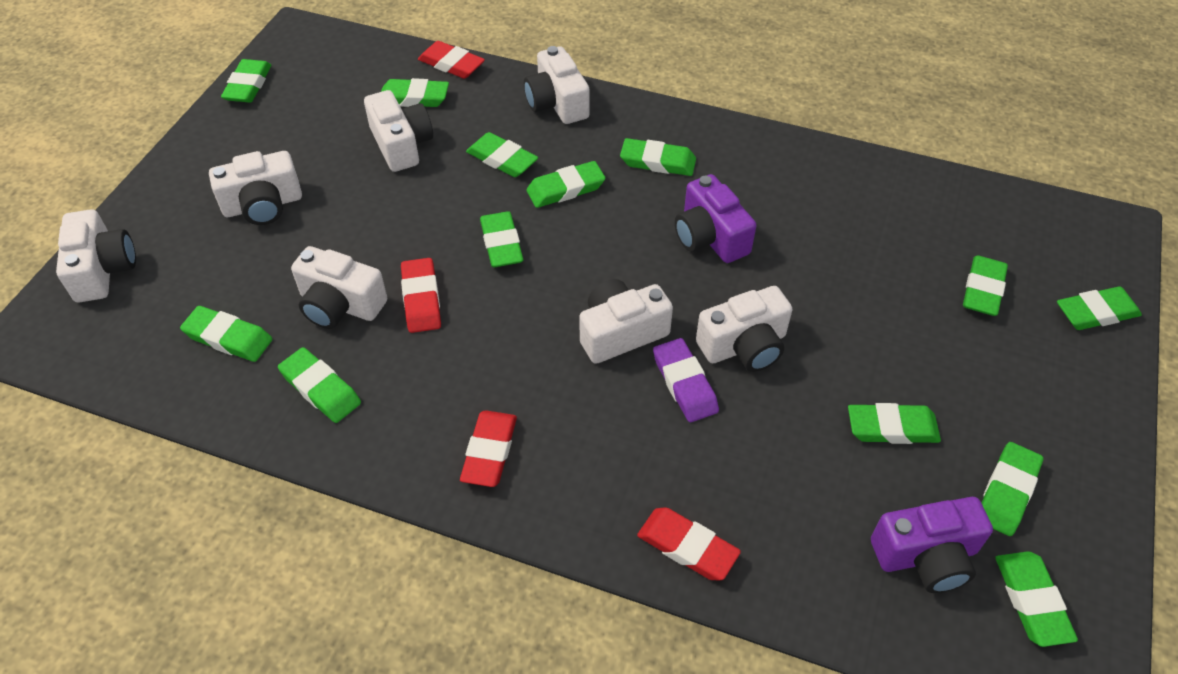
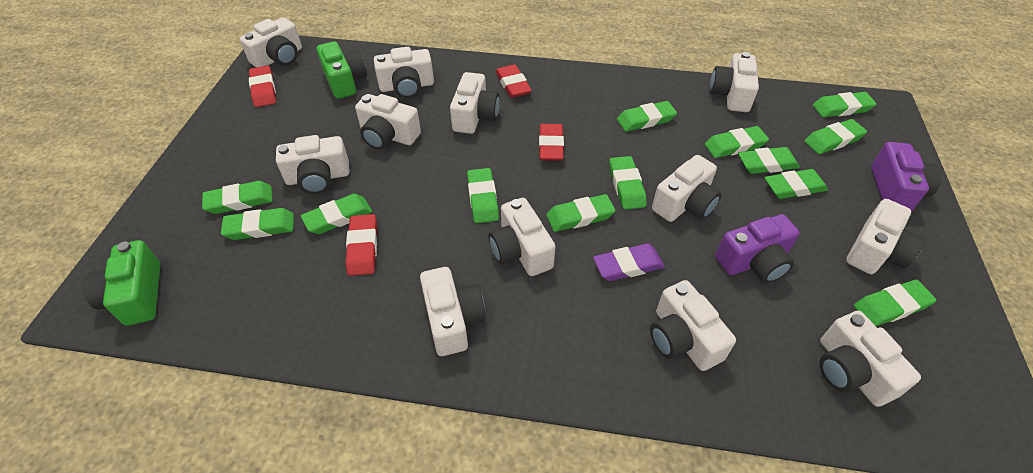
green camera: 0 -> 2
white camera: 7 -> 12

